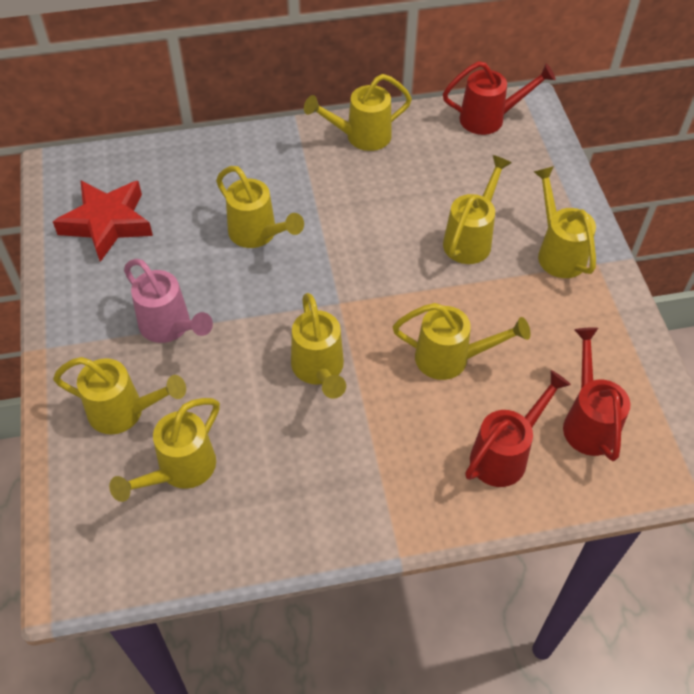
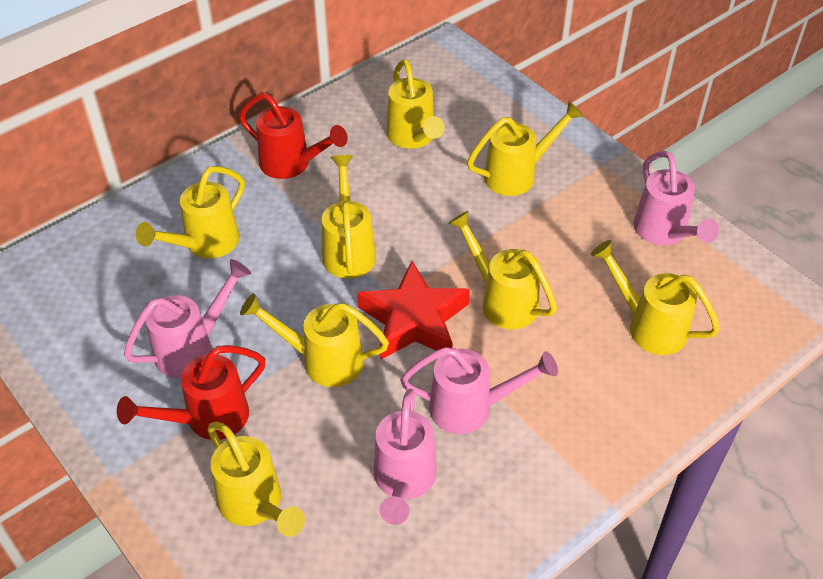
pink watering can: 1 -> 4
red watering can: 3 -> 2

